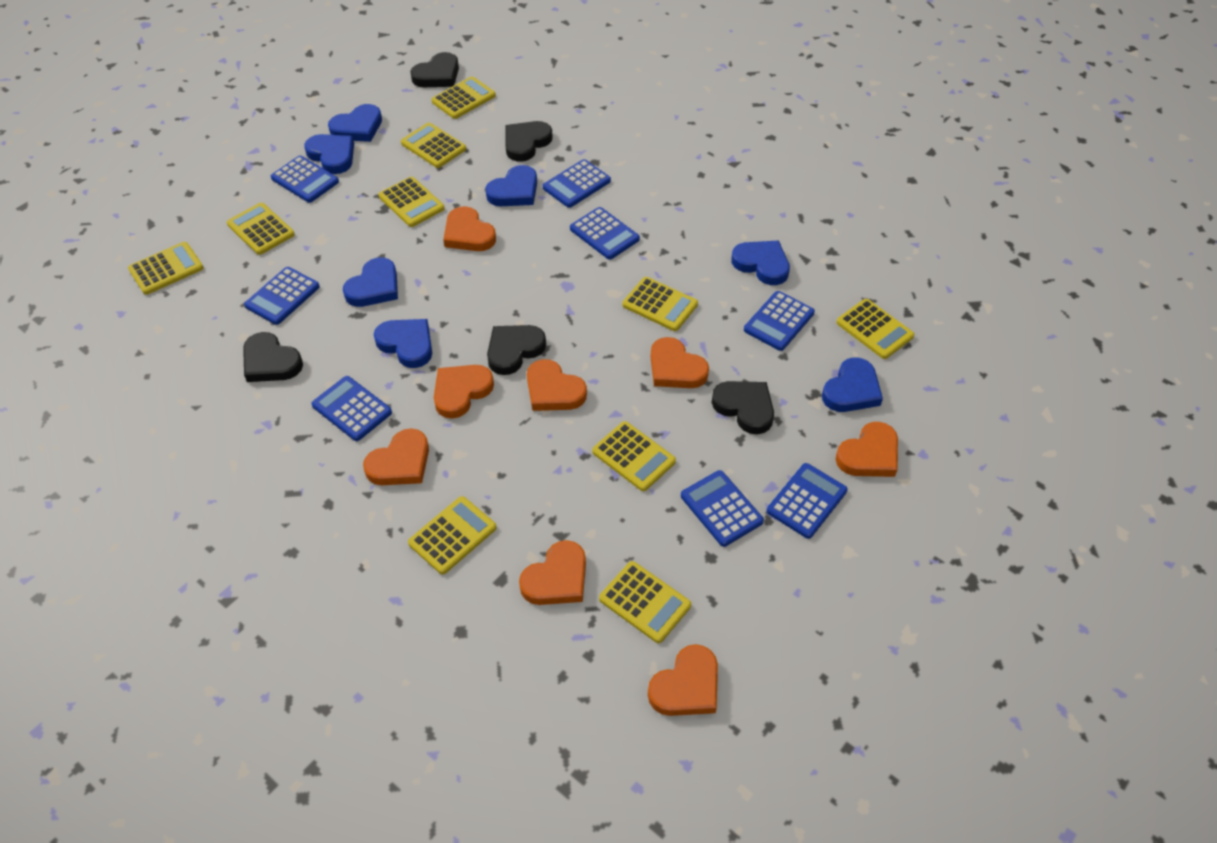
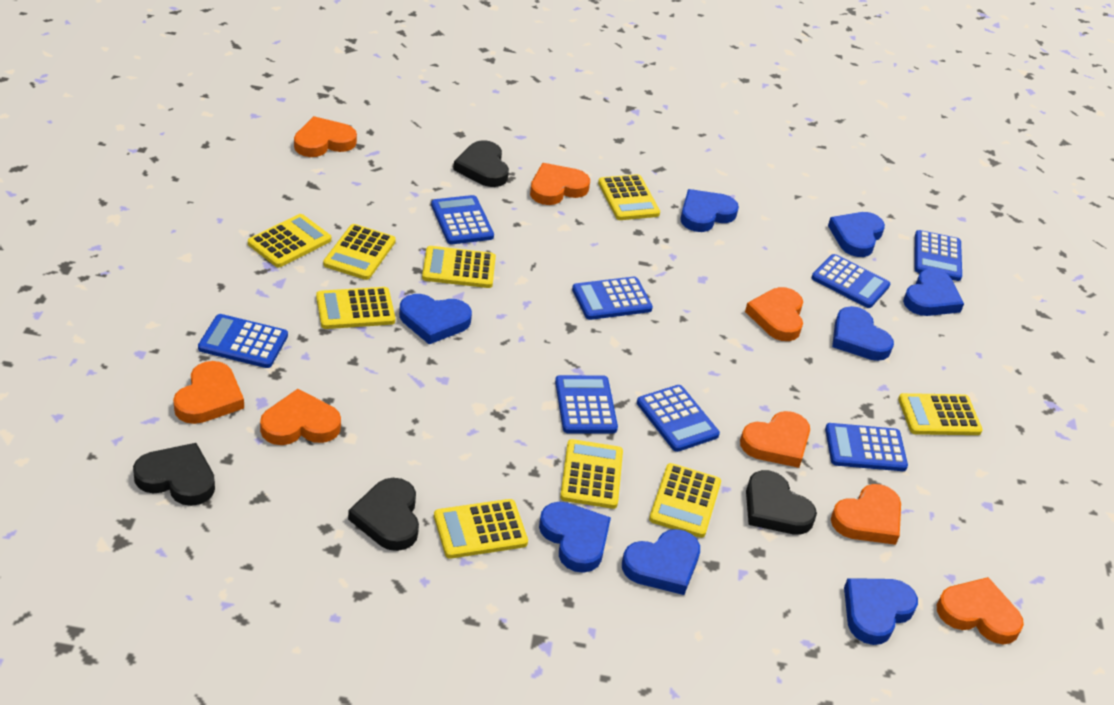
black heart: 5 -> 4
blue heart: 7 -> 8
yellow calculator: 10 -> 9

